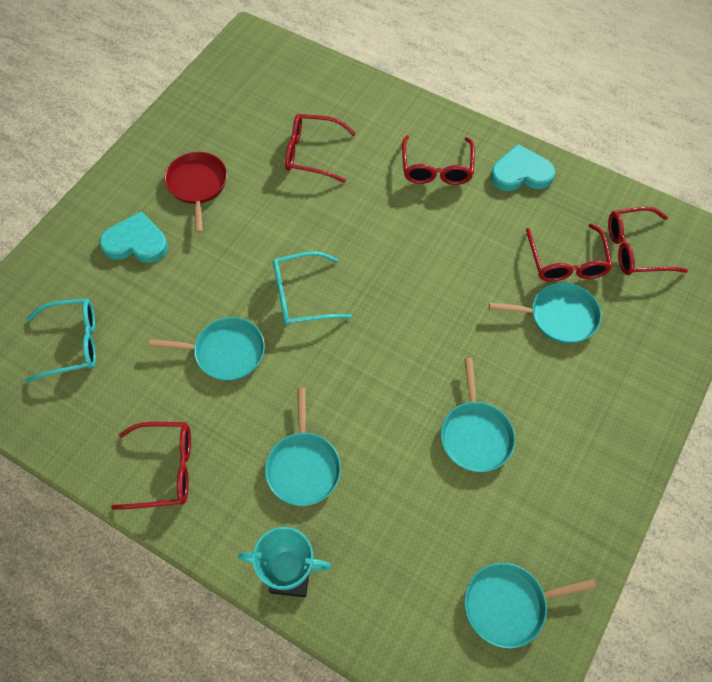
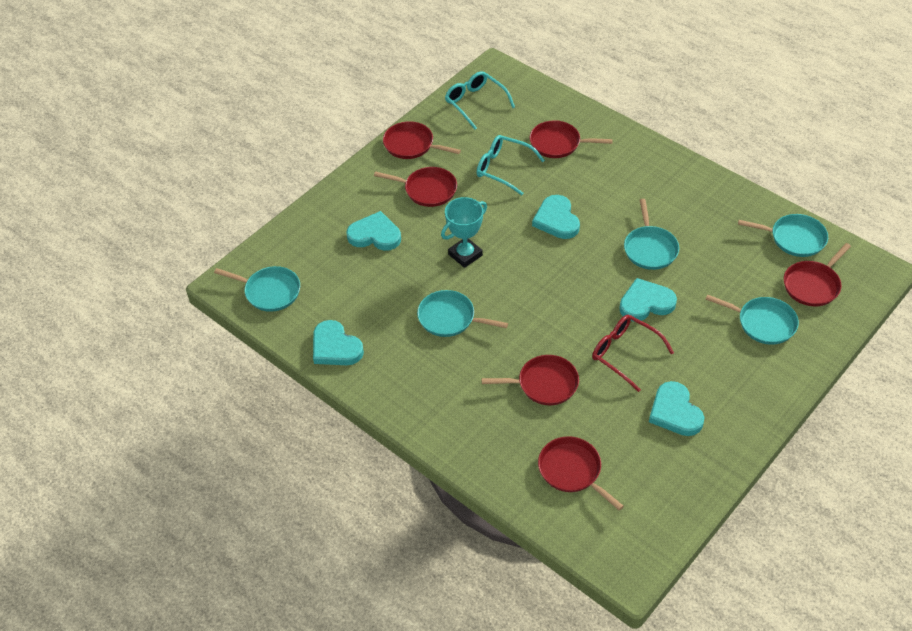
red glasses: 5 -> 1
red pan: 1 -> 6
turquoise heart: 2 -> 5

